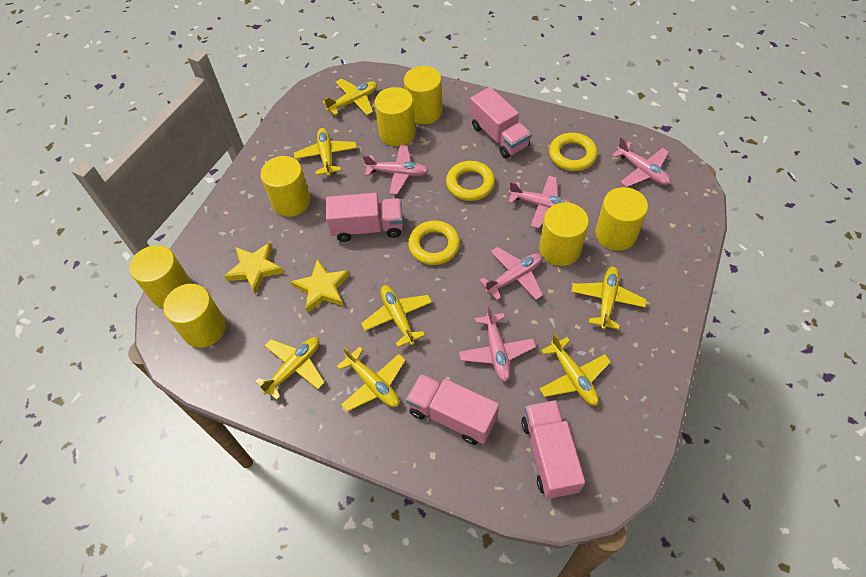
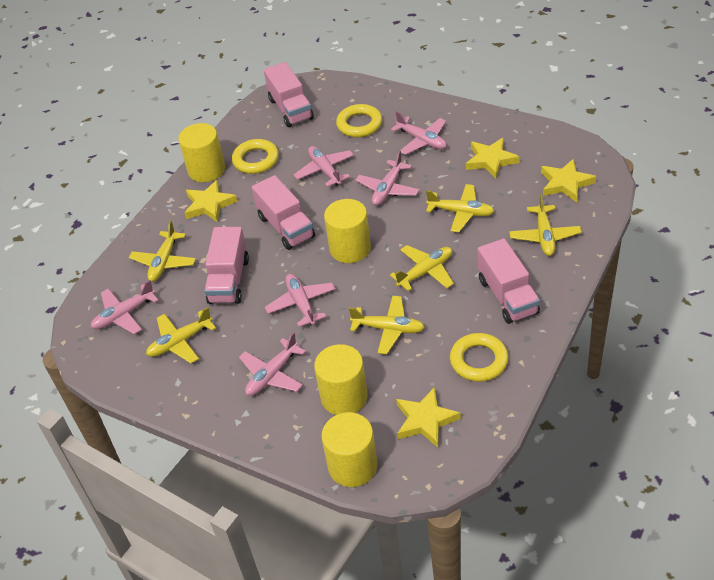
pink plane: 5 -> 6
yellow cylinder: 7 -> 4
yellow plane: 7 -> 6
yellow star: 2 -> 4

